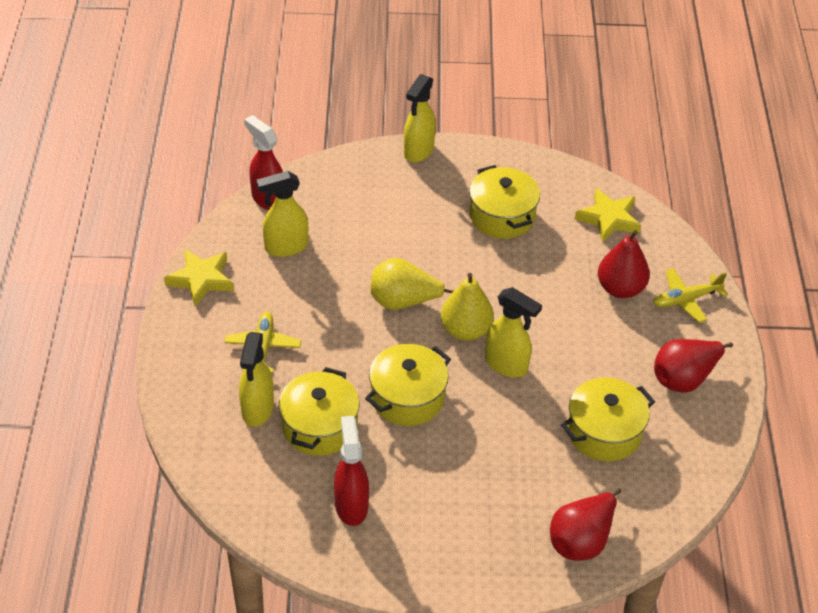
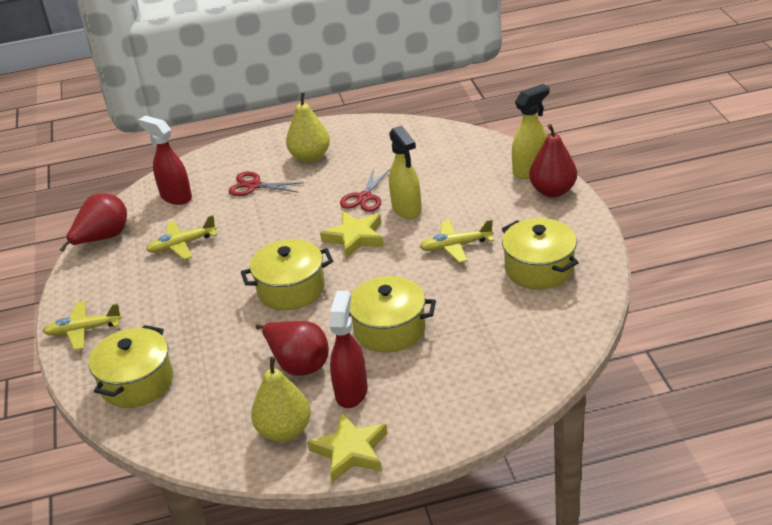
red scissors: 0 -> 2
yellow plane: 2 -> 3
yellow spray bottle: 4 -> 2

